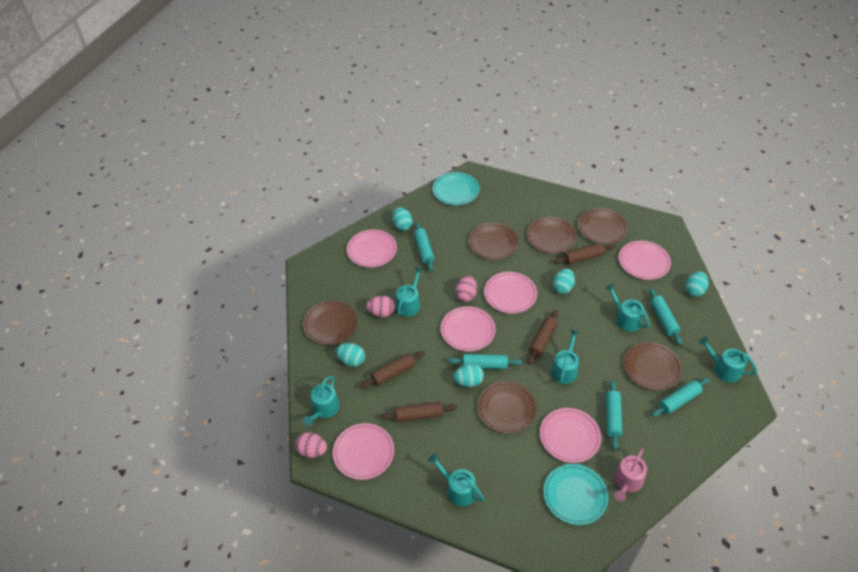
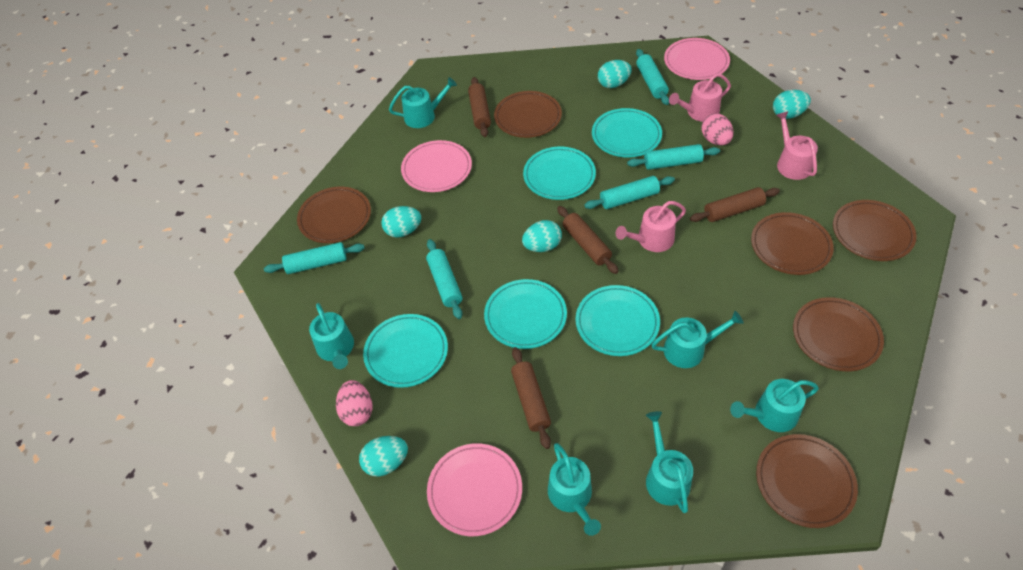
pink egg: 3 -> 2
pink plate: 6 -> 3
pink watering can: 1 -> 3
turquoise plate: 2 -> 5

